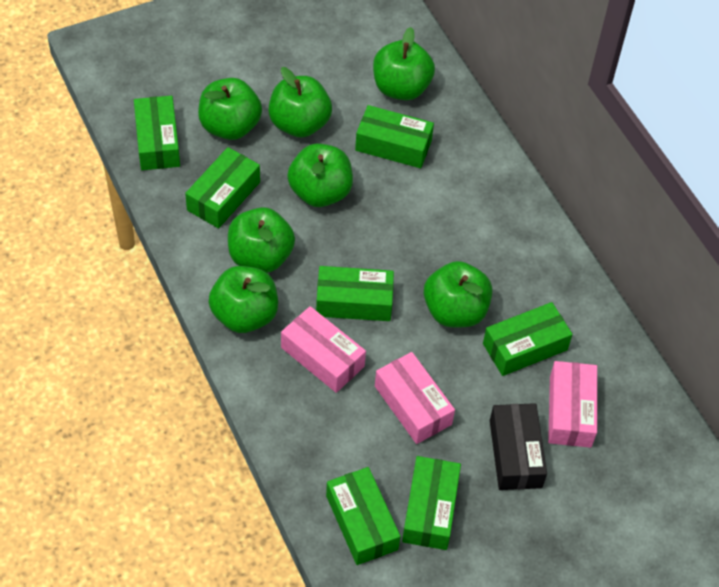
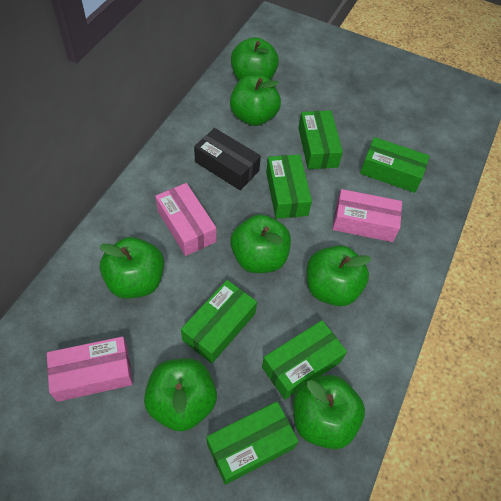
green box: 7 -> 6

